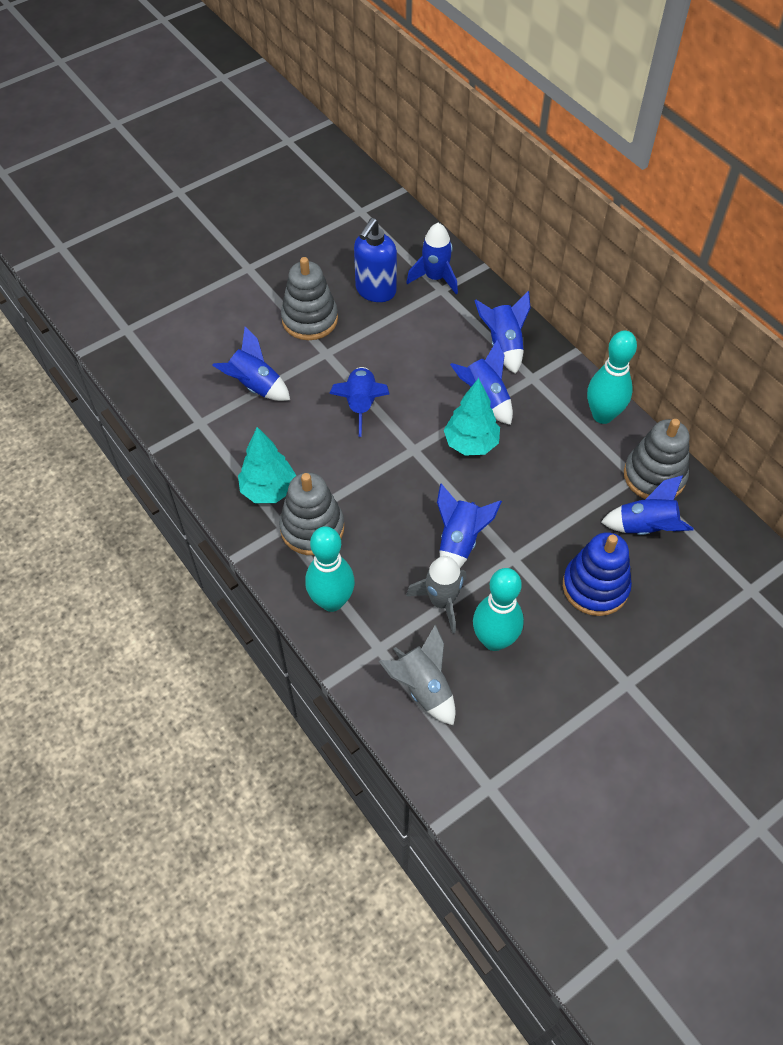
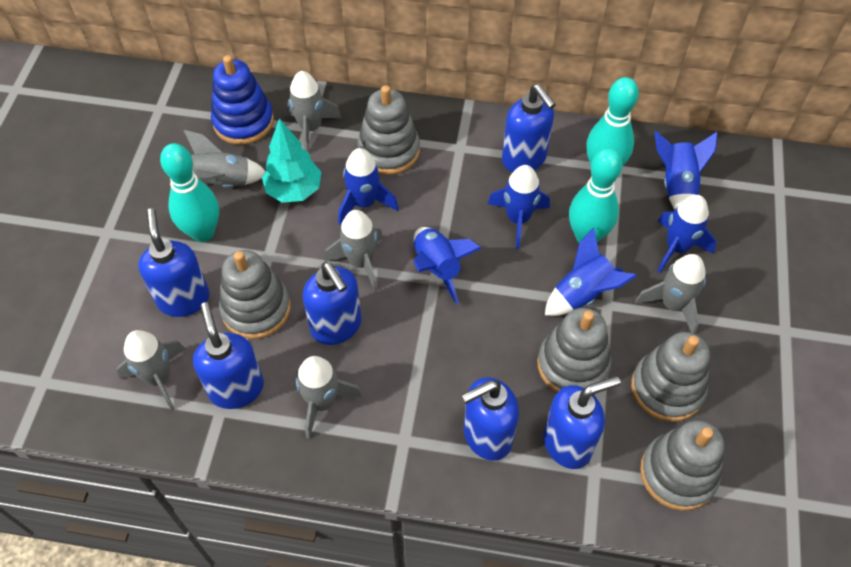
blue rocket: 7 -> 6
blue soap dispenser: 1 -> 6
grey rocket: 2 -> 6
grey stacking toy: 3 -> 5
turquoise tree: 2 -> 1

